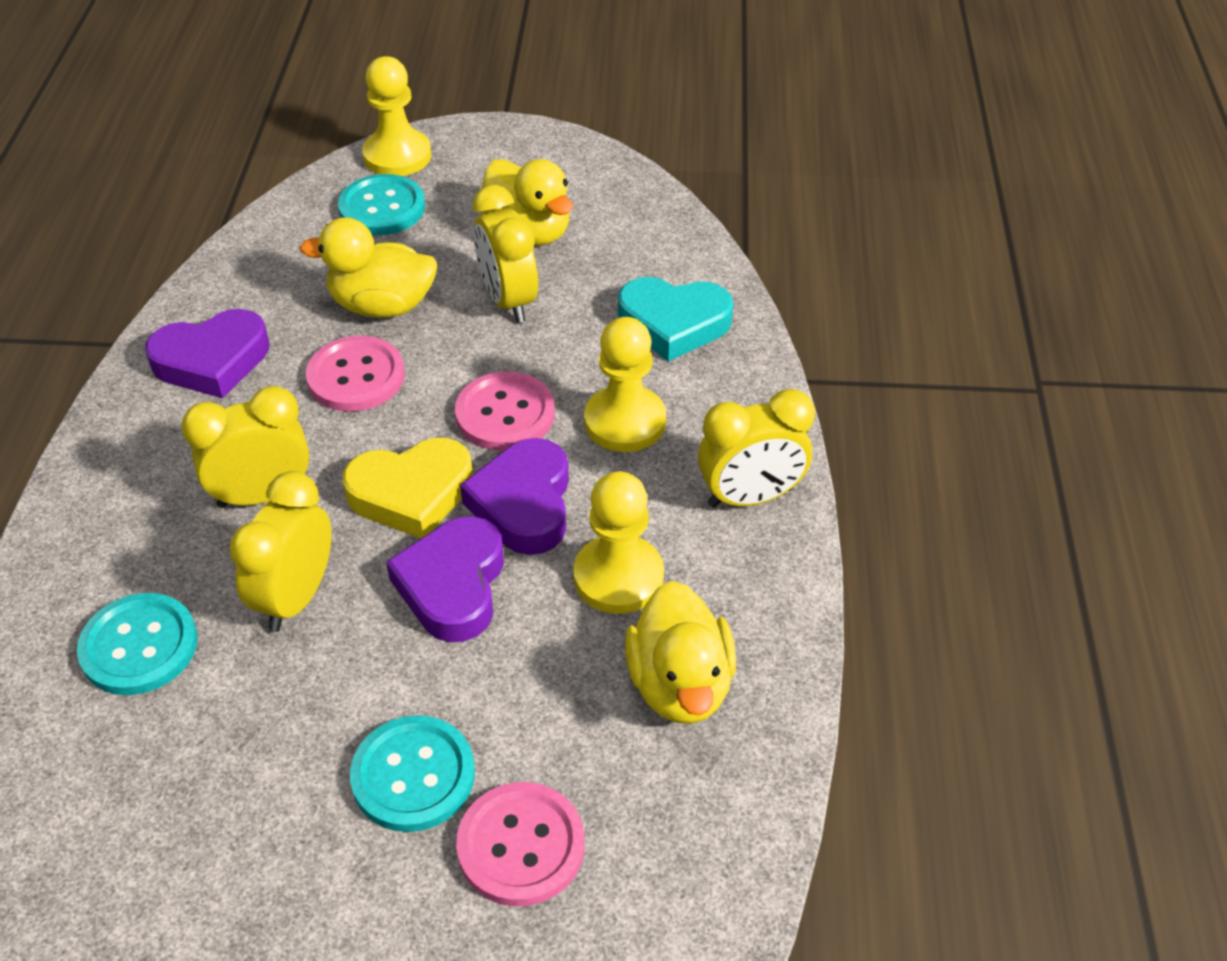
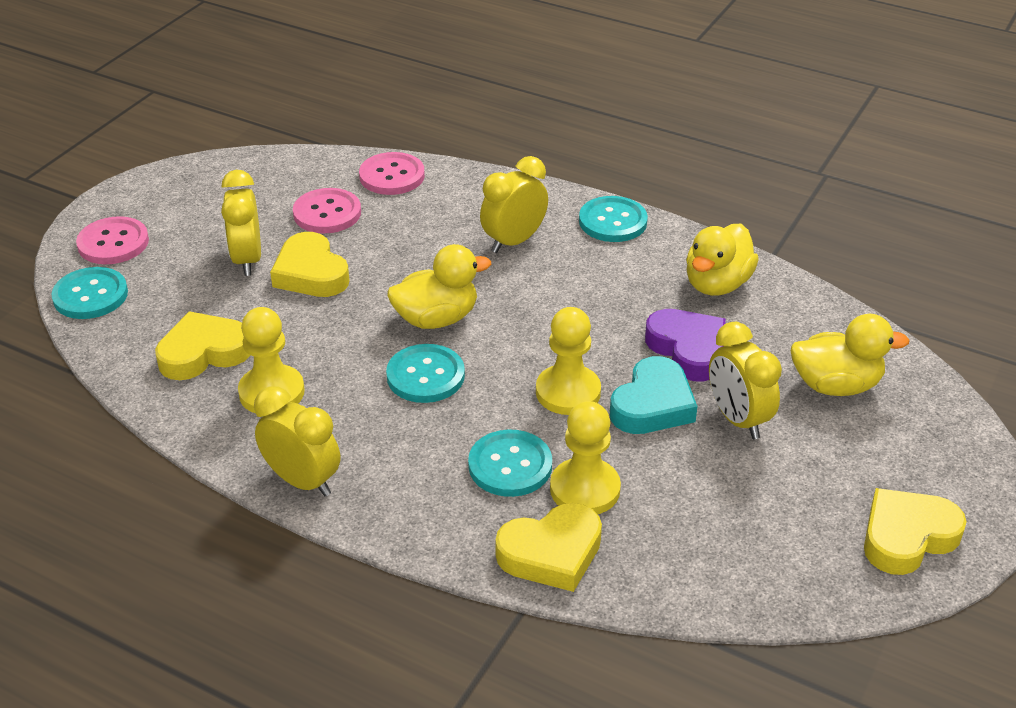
purple heart: 3 -> 1
turquoise button: 3 -> 4
yellow heart: 1 -> 4

